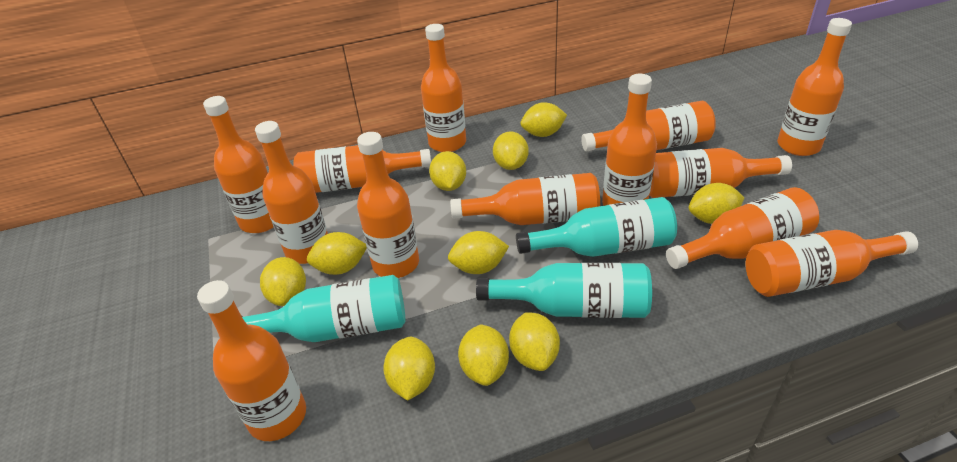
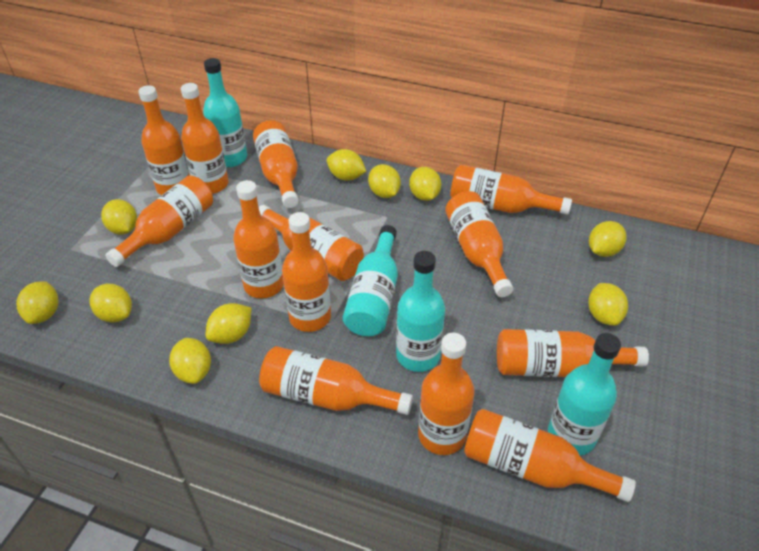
turquoise bottle: 3 -> 4

